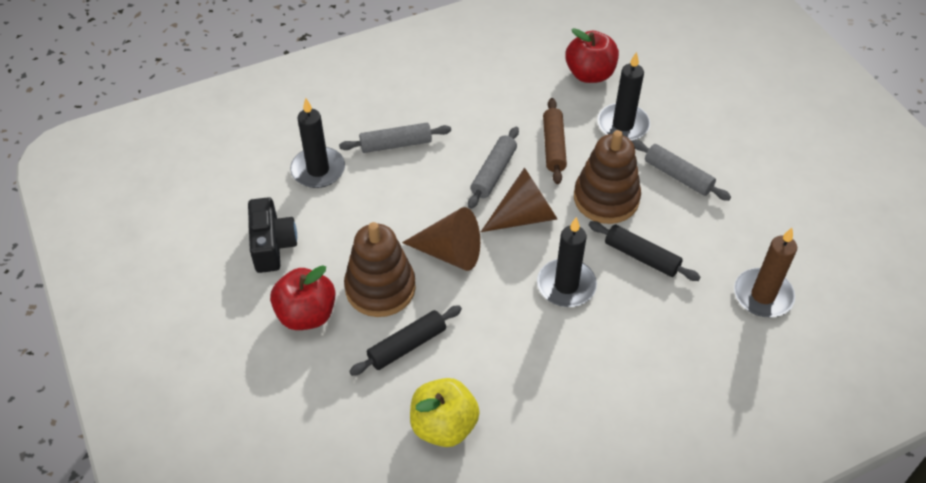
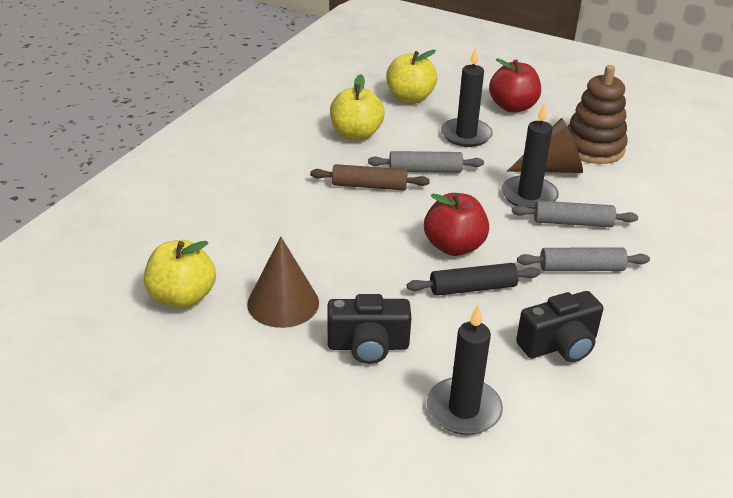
black camera: 1 -> 2
black rolling pin: 2 -> 1
brown candle: 1 -> 0
brown stacking toy: 2 -> 1
yellow apple: 1 -> 3

